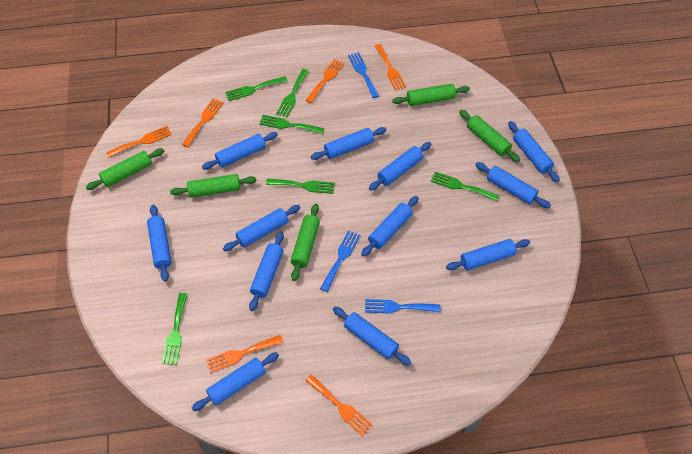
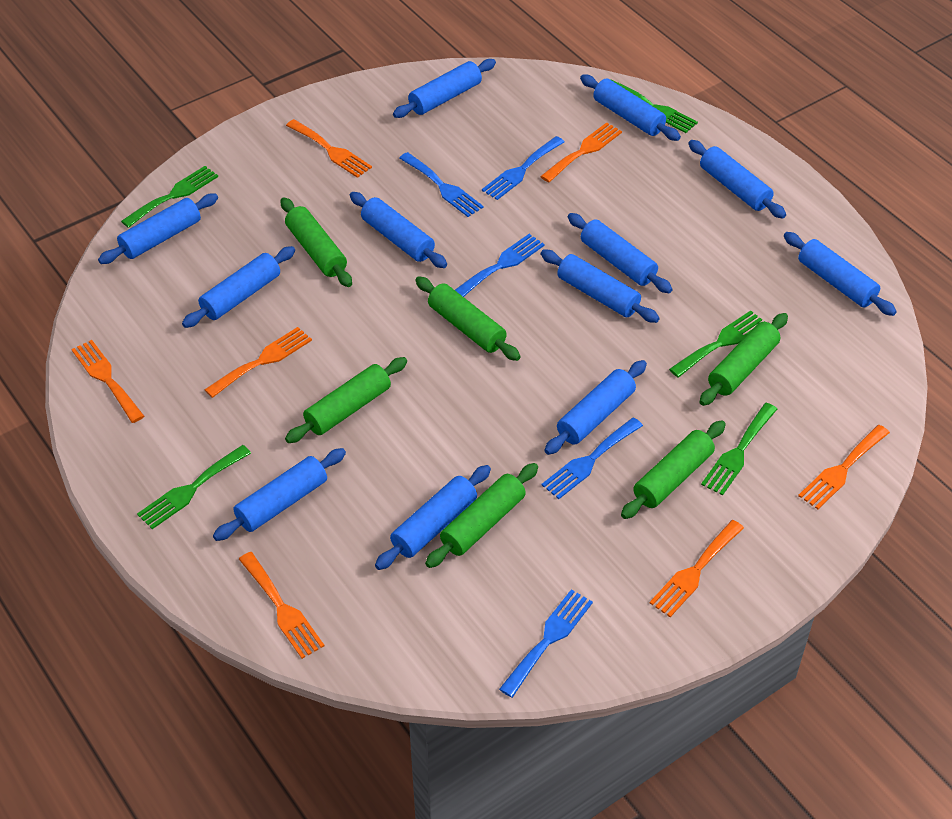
blue fork: 3 -> 5
green fork: 6 -> 5
green rolling pin: 5 -> 6
orange fork: 6 -> 7

